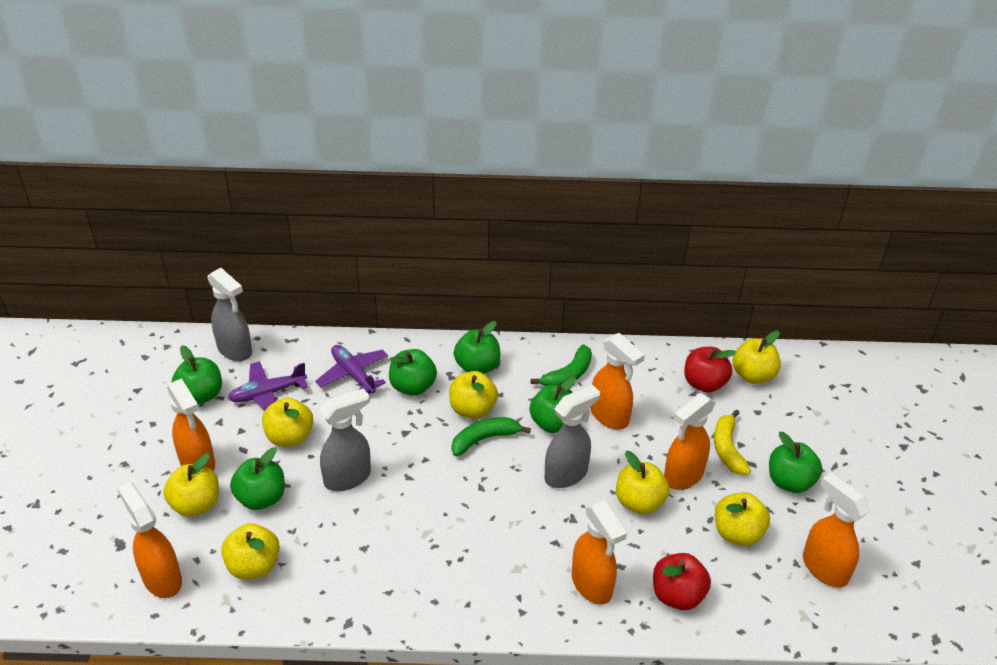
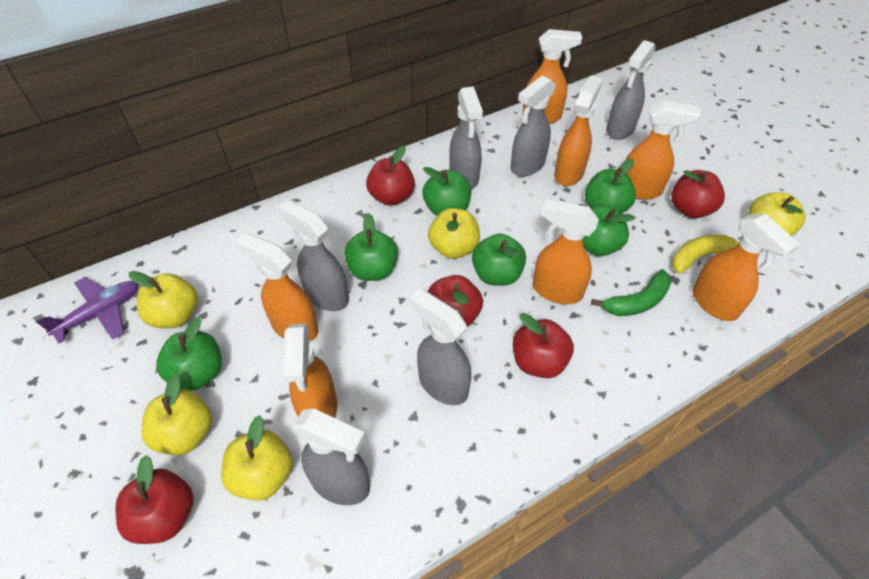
green banana: 2 -> 1
grey spray bottle: 3 -> 6
orange spray bottle: 6 -> 7
purple plane: 2 -> 1
red apple: 2 -> 5
yellow apple: 7 -> 5

